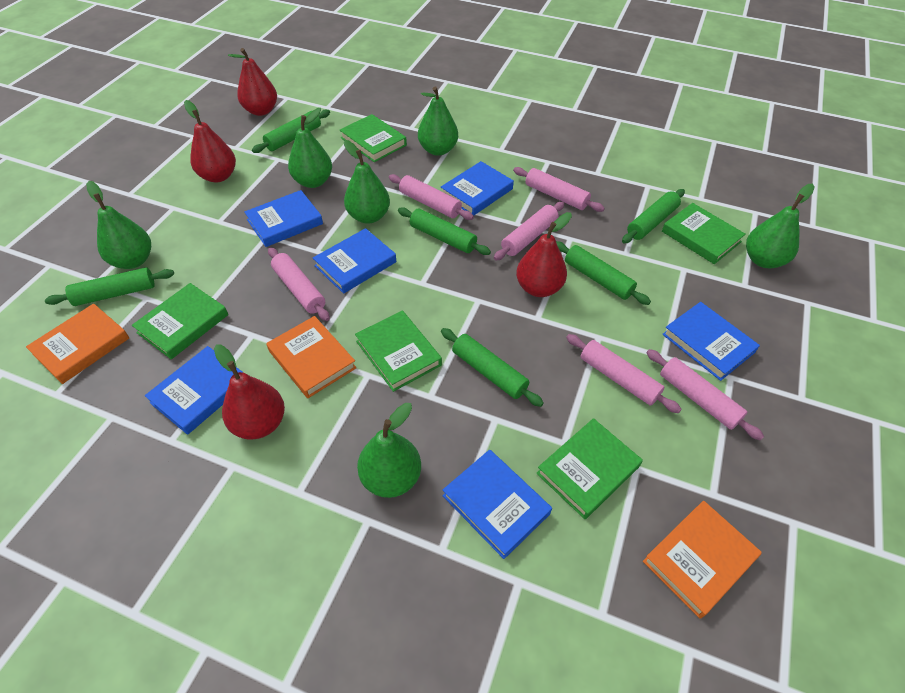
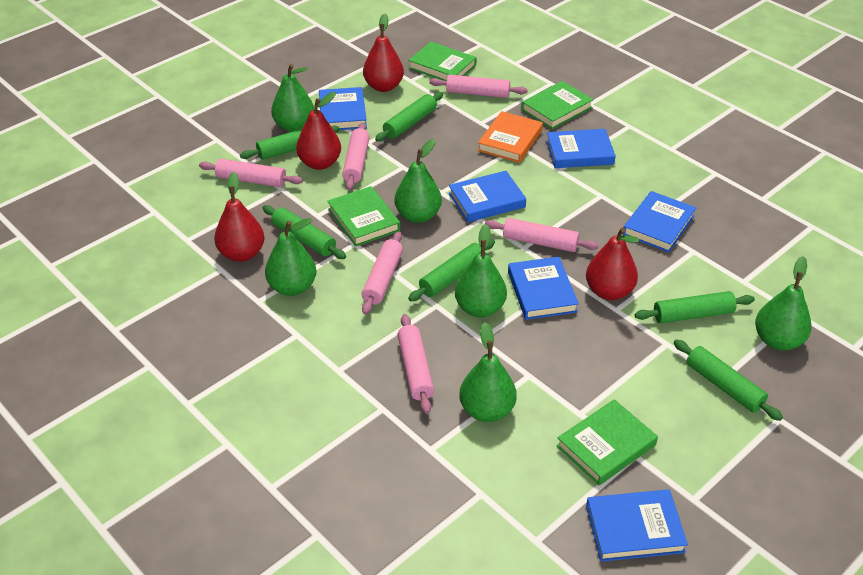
green book: 5 -> 4
orange book: 3 -> 1

